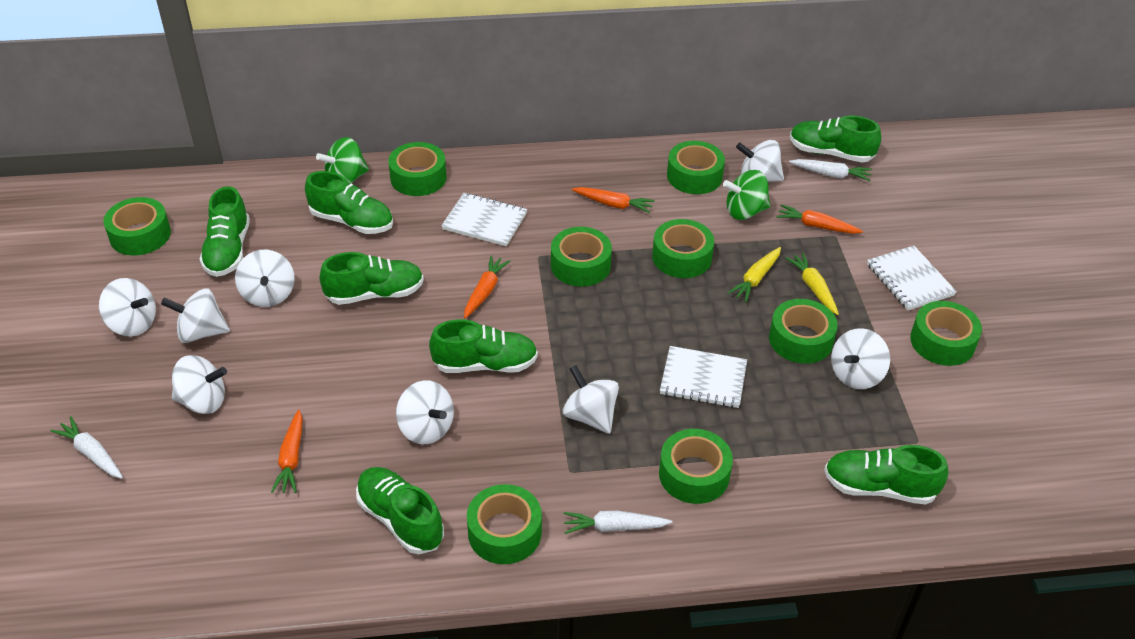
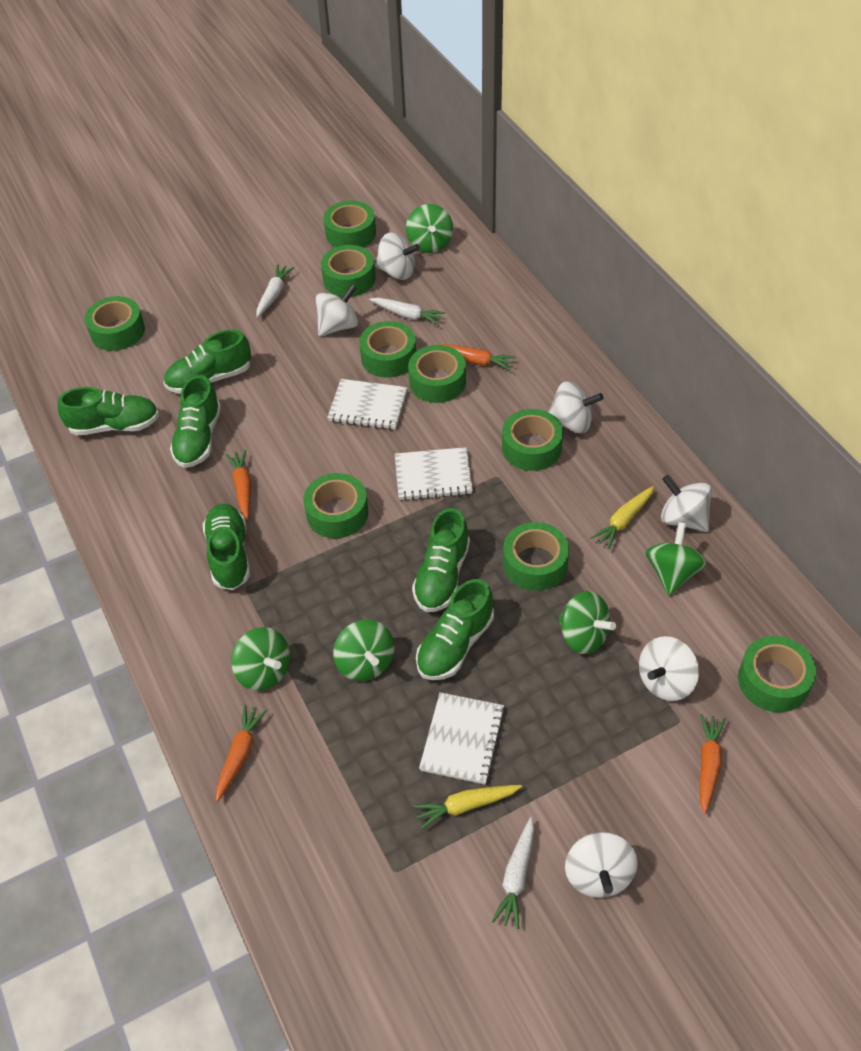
green shoe: 7 -> 6
green spinning top: 2 -> 5
white spinning top: 8 -> 6

